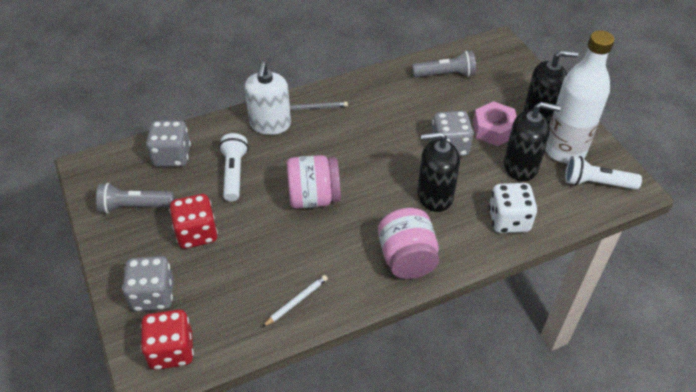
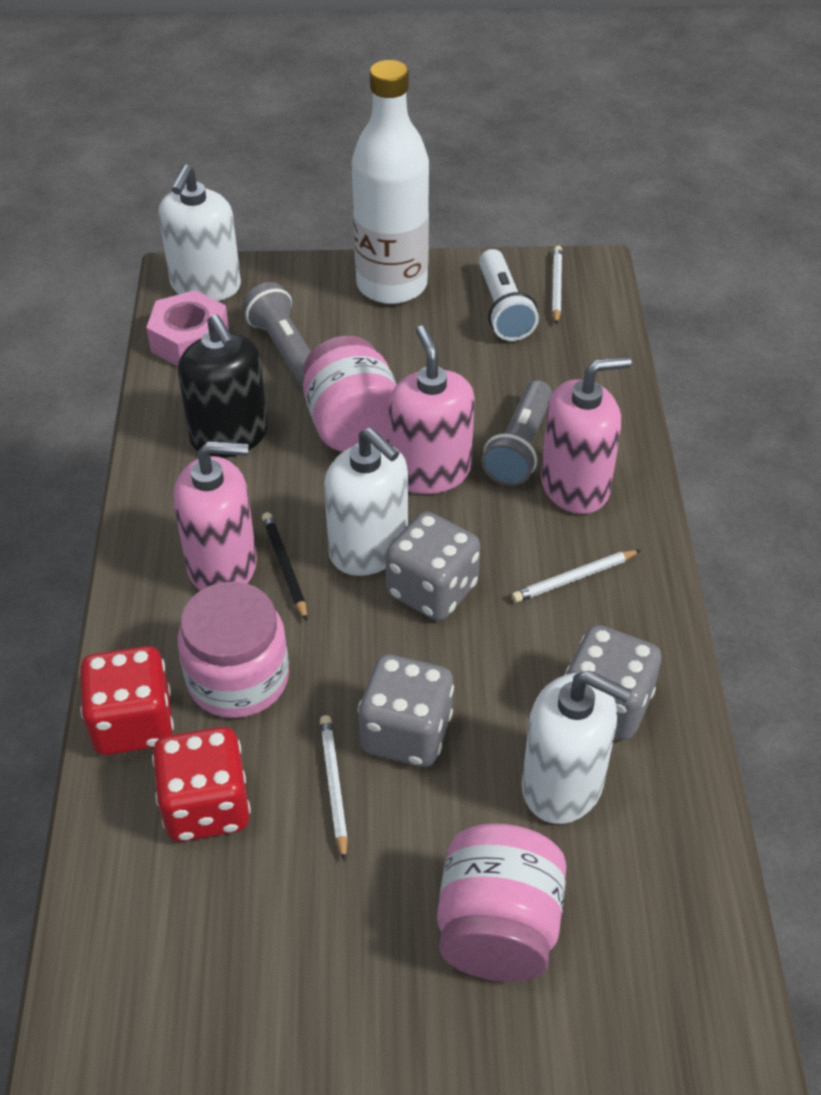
black pencil: 0 -> 1
black soap dispenser: 3 -> 1
grey pencil: 1 -> 0
pink jar: 2 -> 3
pink soap dispenser: 0 -> 3
white dice: 1 -> 0
white flashlight: 2 -> 1
white pencil: 1 -> 3
white soap dispenser: 1 -> 3

